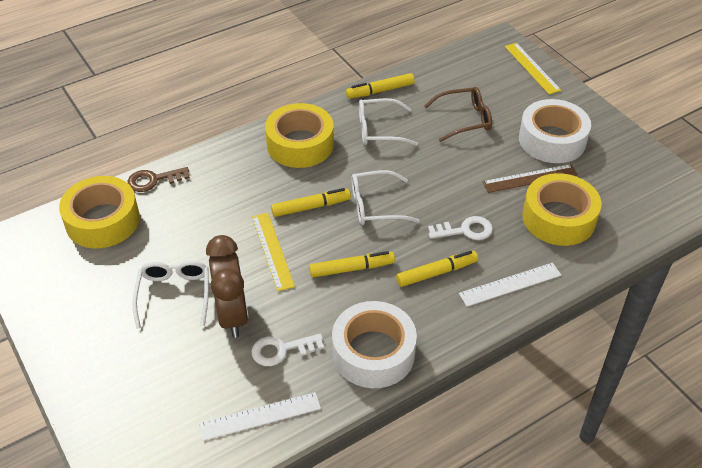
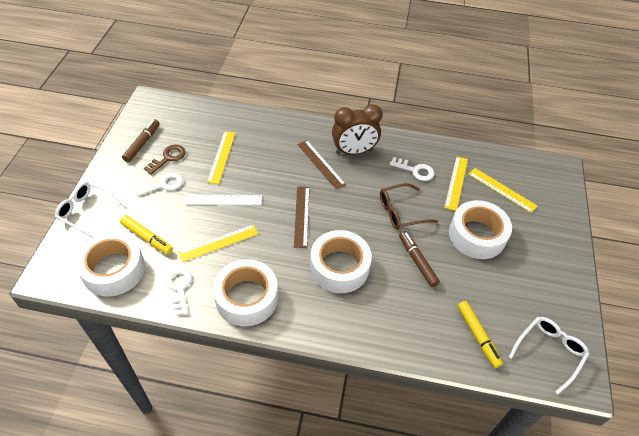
brown marker: 0 -> 2
brown ruler: 1 -> 2
white glasses: 3 -> 2
white key: 2 -> 3
white ruler: 2 -> 1
white tape: 2 -> 4
yellow marker: 4 -> 2
yellow ruler: 2 -> 4
yellow tape: 3 -> 0

